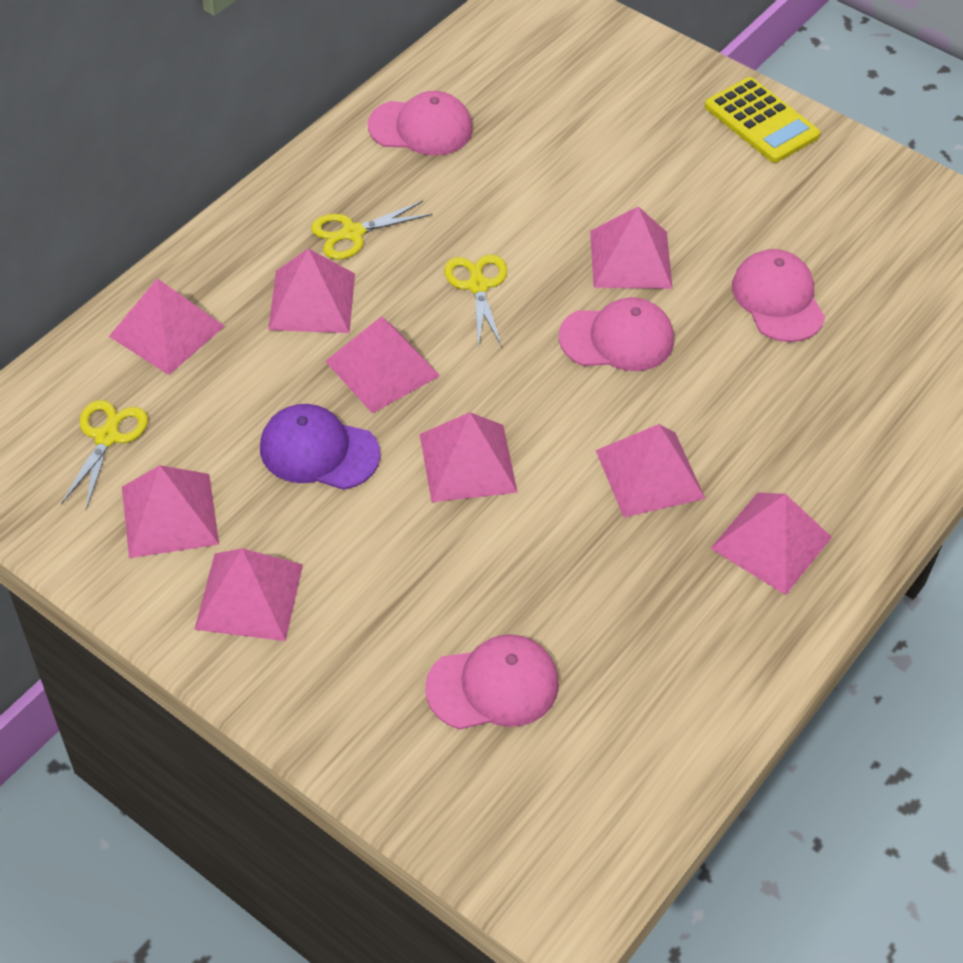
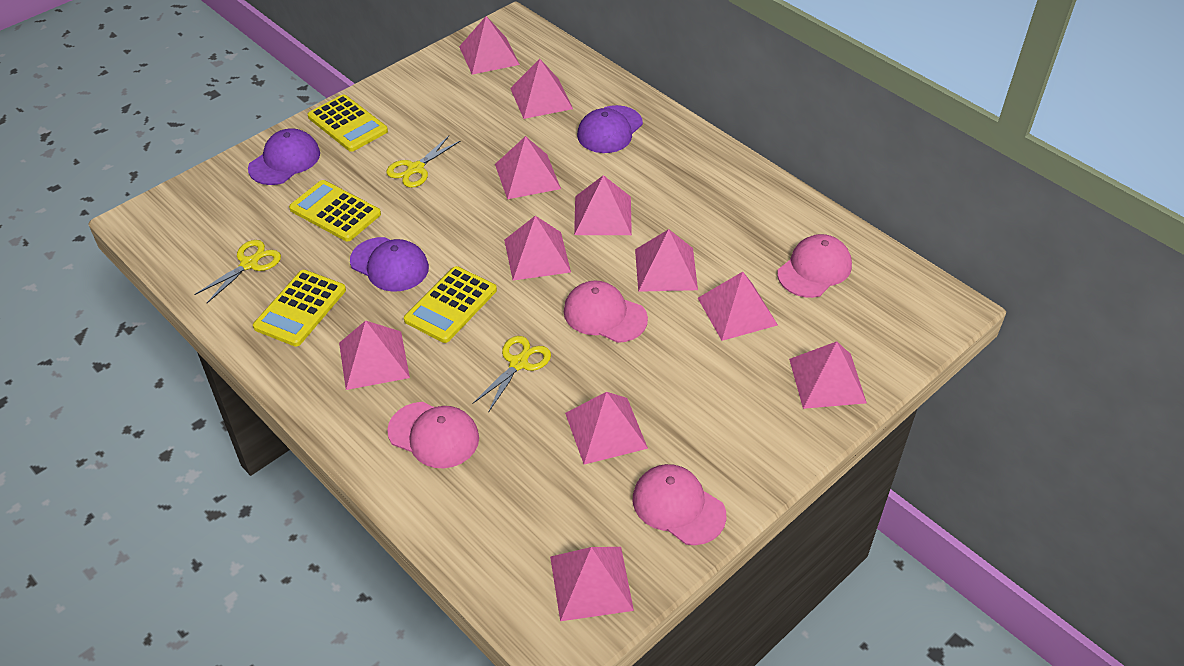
pink pyramid: 9 -> 11
purple cap: 1 -> 3
yellow calculator: 1 -> 4

